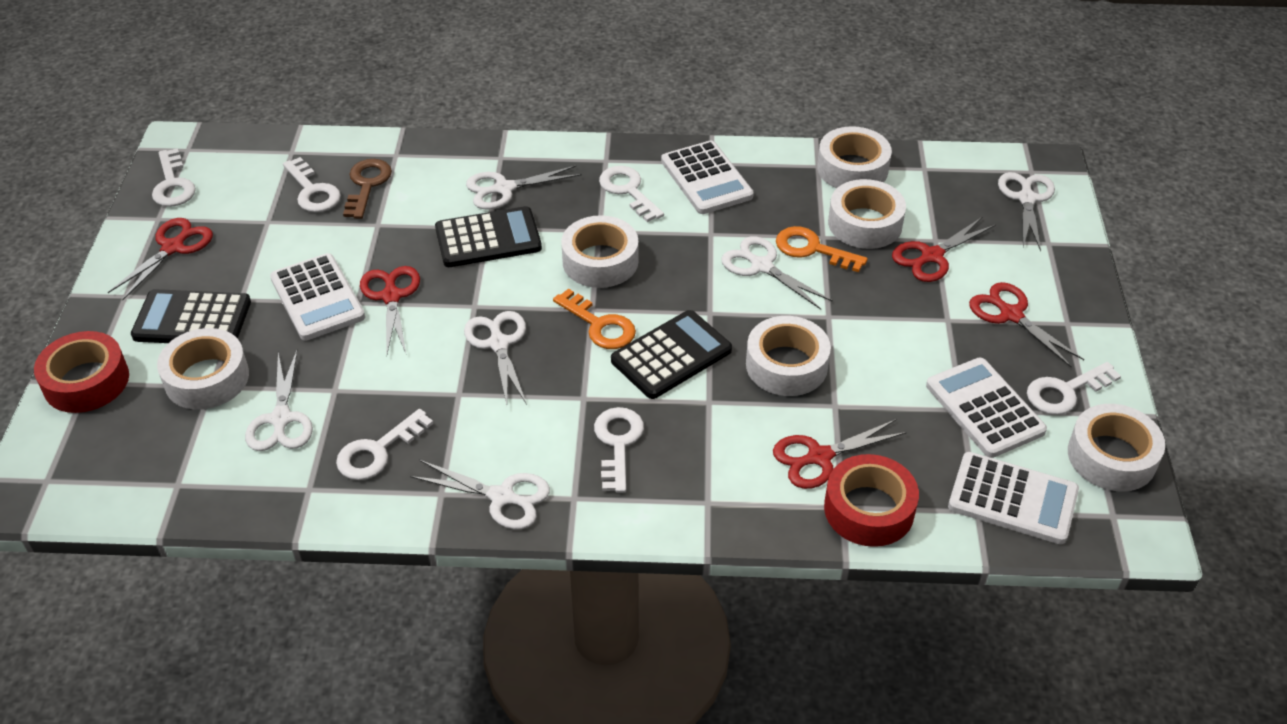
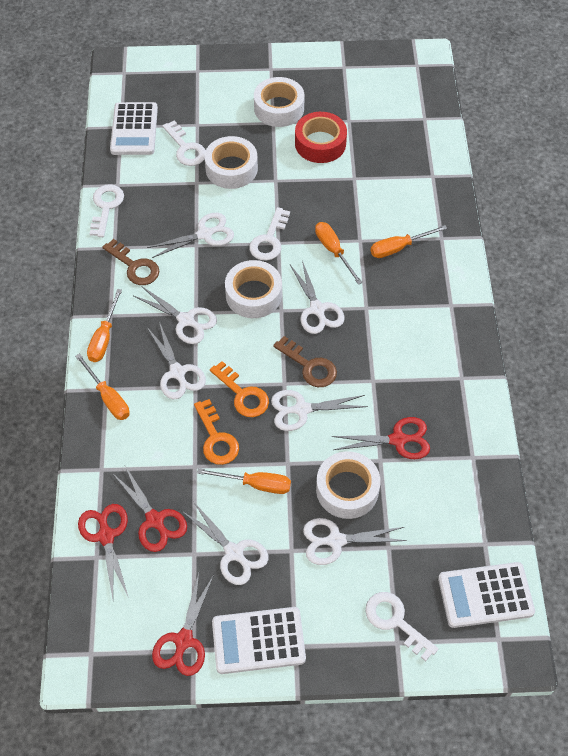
black calculator: 3 -> 0
brown key: 1 -> 2
orange screwdriver: 0 -> 5
red scissors: 5 -> 4
red tape: 2 -> 1
white calculator: 4 -> 3
white key: 6 -> 4
white scissors: 6 -> 7
white tape: 6 -> 4

